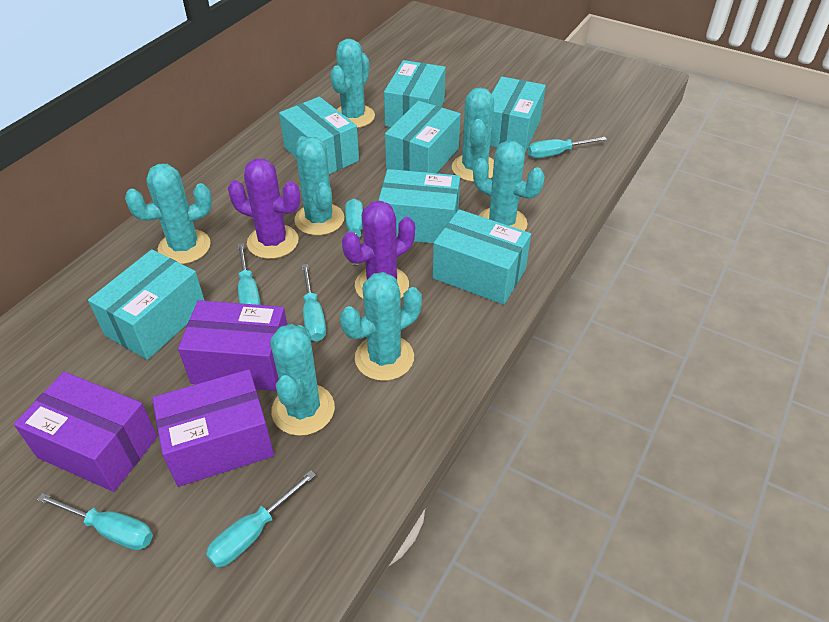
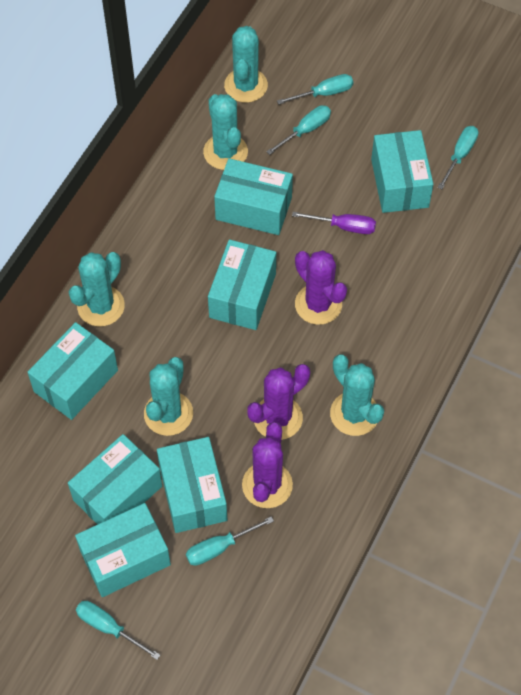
purple box: 3 -> 0
purple cactus: 2 -> 3
purple screwdriver: 0 -> 1
turquoise cactus: 7 -> 5
turquoise screwdriver: 6 -> 5

